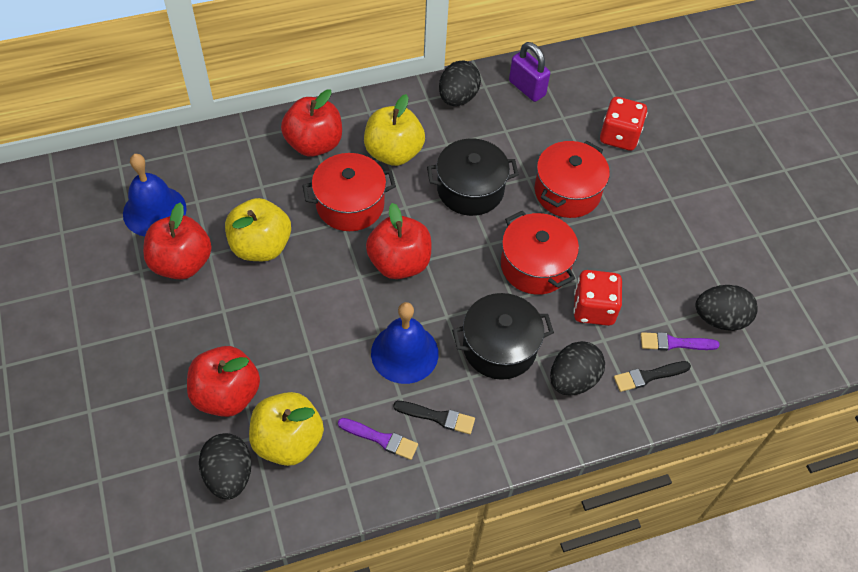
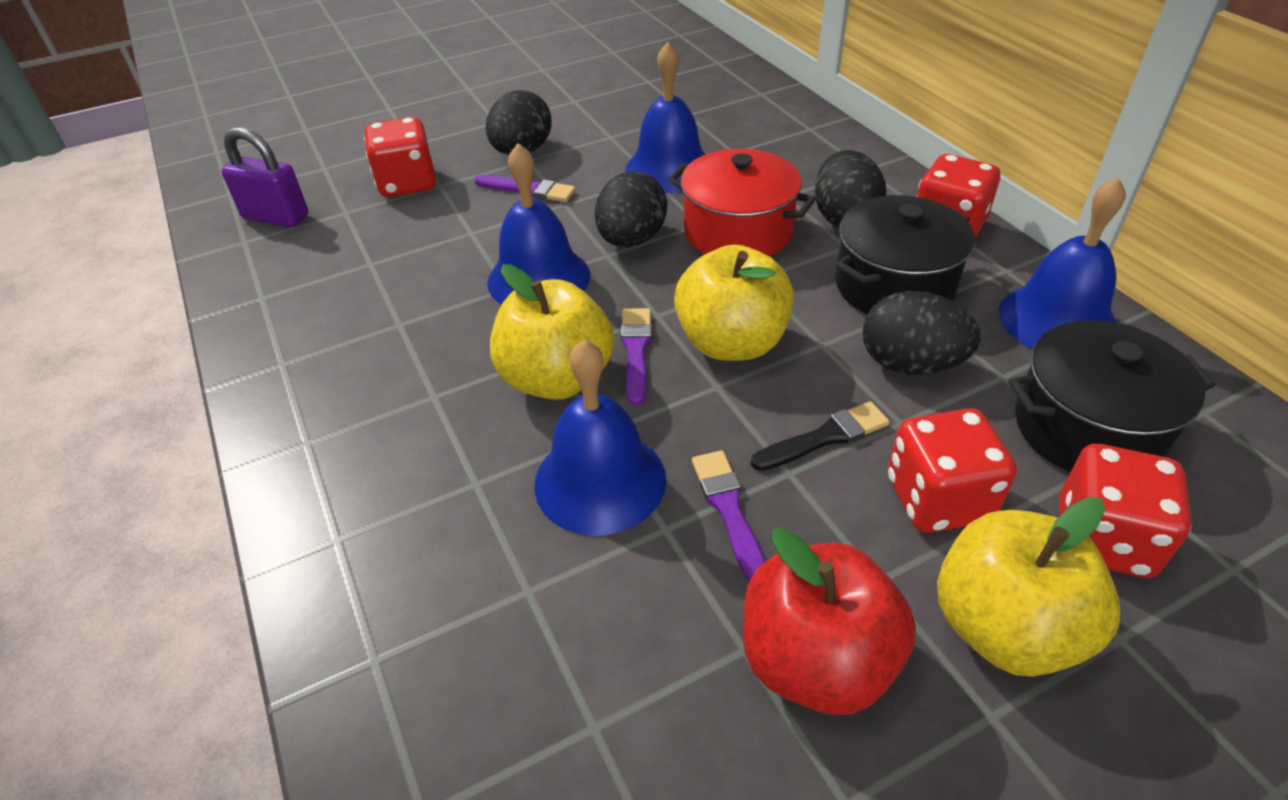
black brush: 2 -> 1
blue bell: 2 -> 4
purple brush: 2 -> 3
red apple: 4 -> 1
red dice: 2 -> 4
red pot: 3 -> 1

